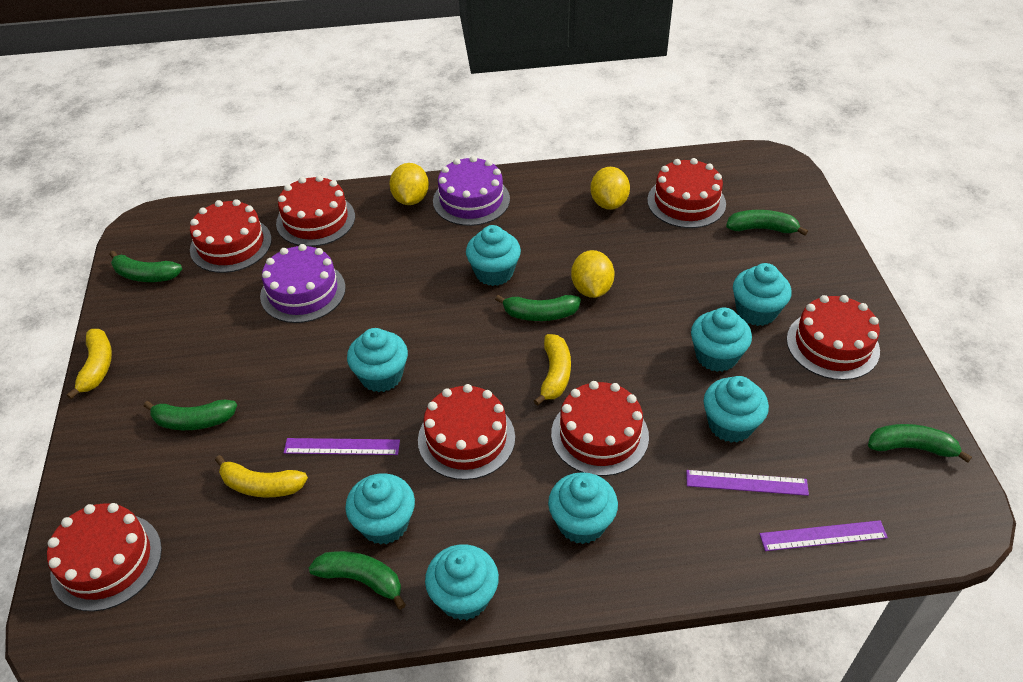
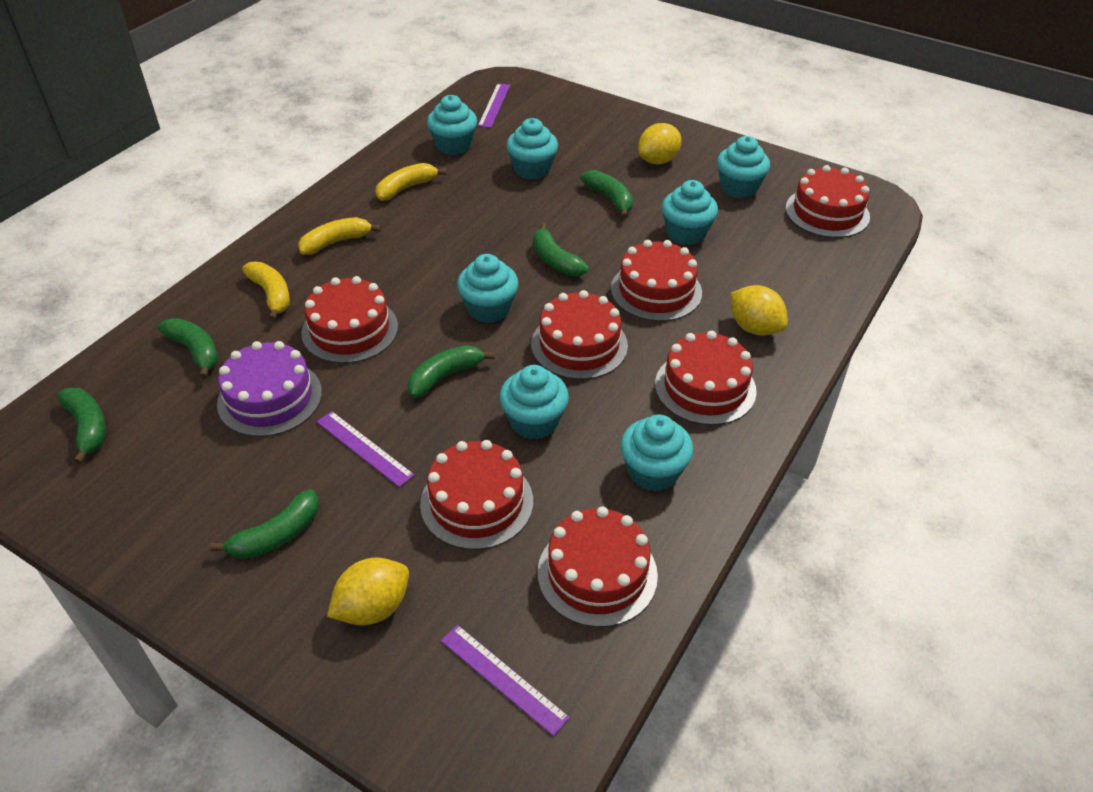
purple cake: 2 -> 1
turquoise cupcake: 8 -> 7

